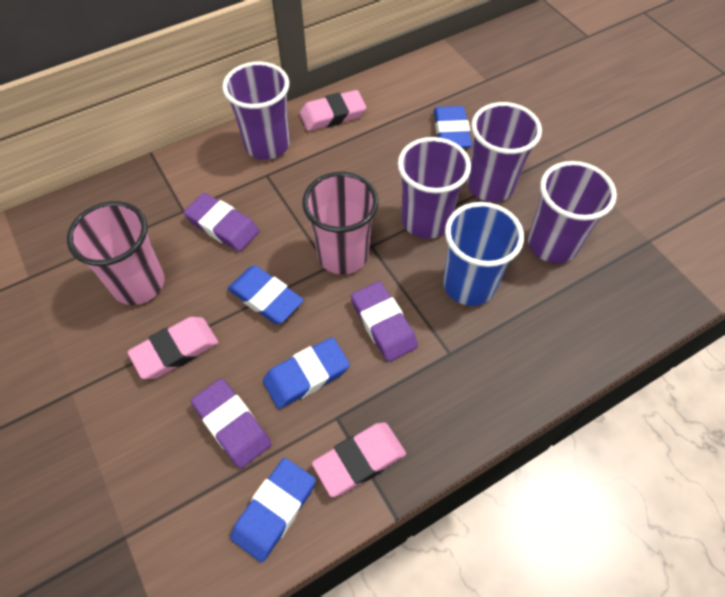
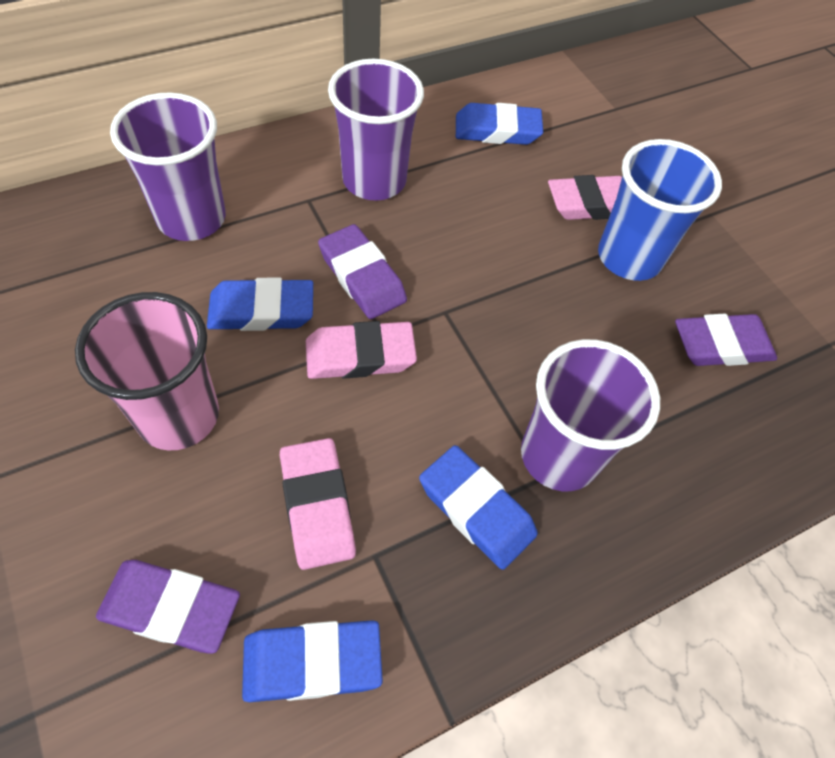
pink cup: 2 -> 1
purple cup: 4 -> 3

